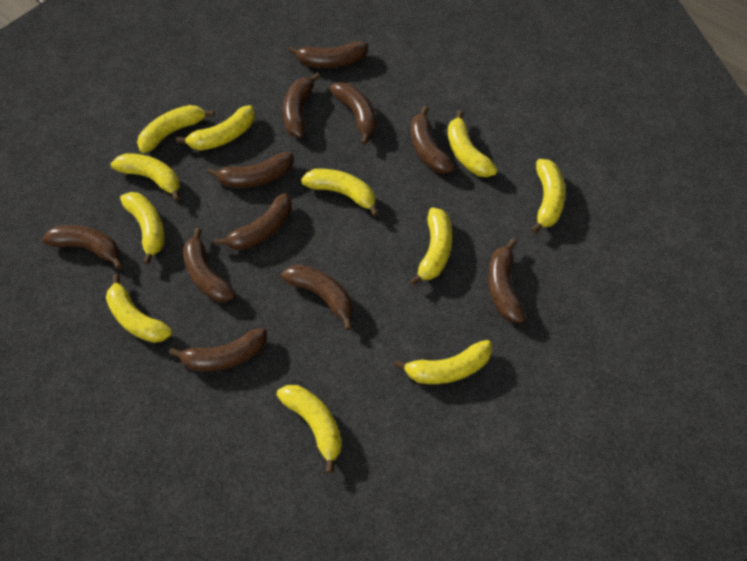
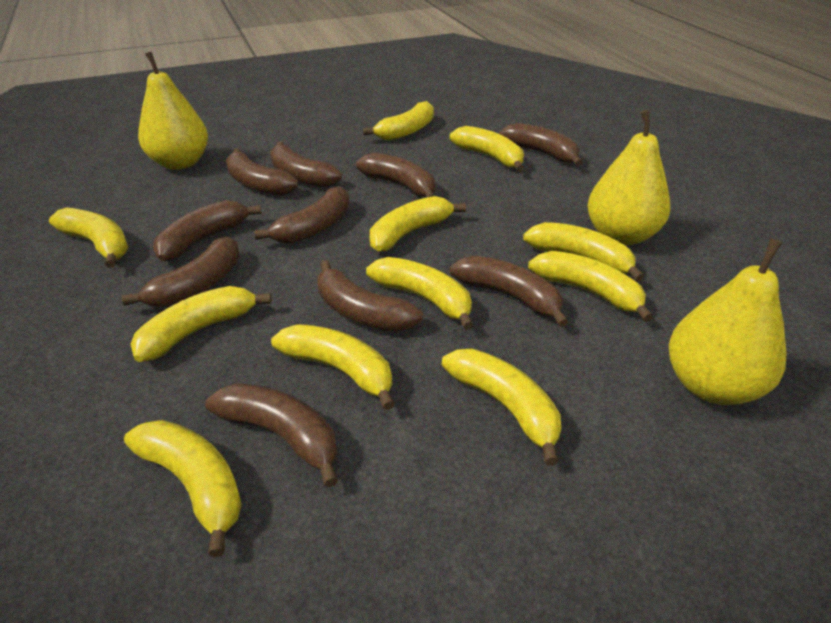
brown banana: 11 -> 10
yellow pear: 0 -> 3

